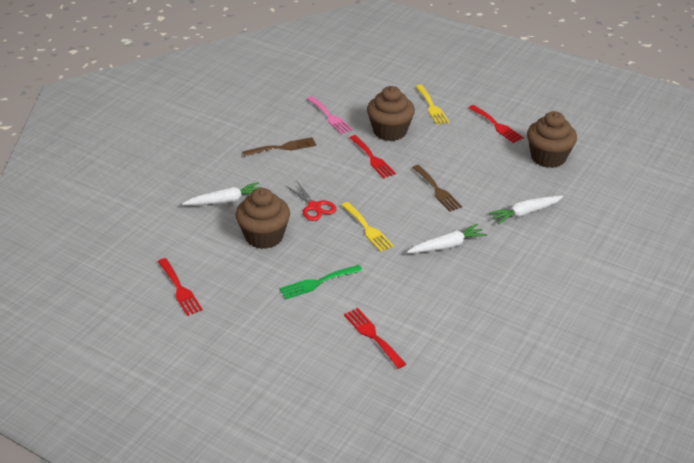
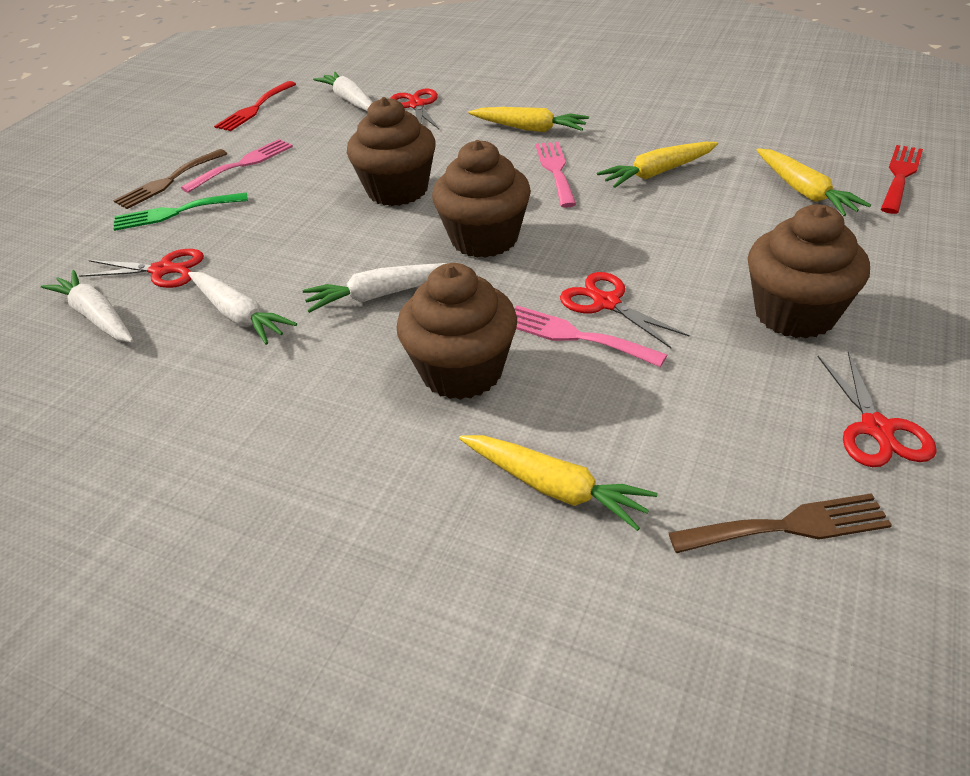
brown cupcake: 3 -> 4
pink fork: 1 -> 3
red fork: 4 -> 2
red scissors: 1 -> 4
white carrot: 3 -> 4
yellow carrot: 0 -> 4
yellow fork: 2 -> 0

